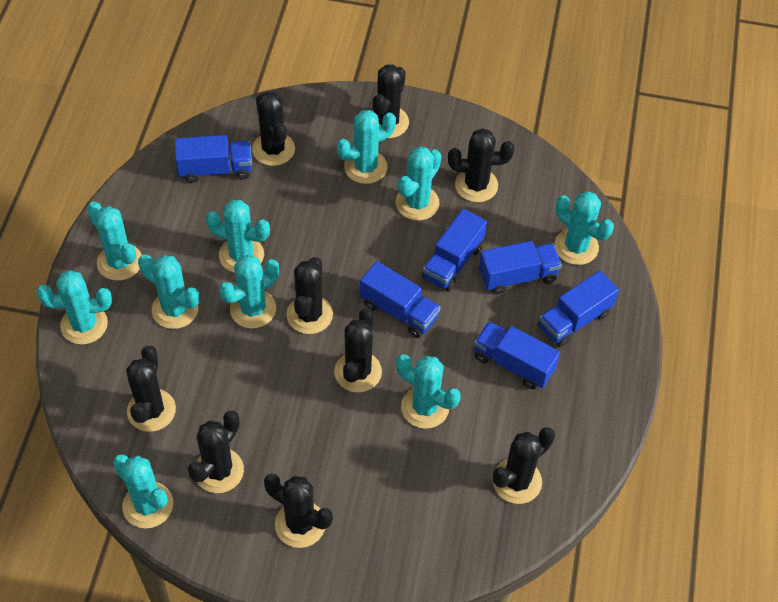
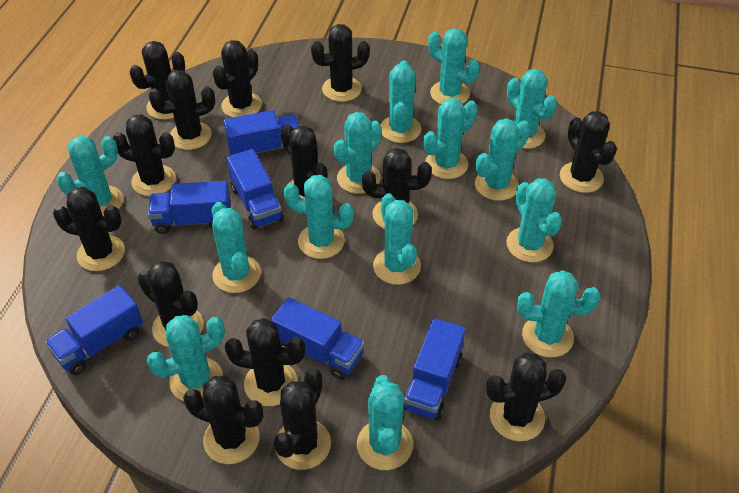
black cactus: 9 -> 14
turquoise cactus: 10 -> 14

